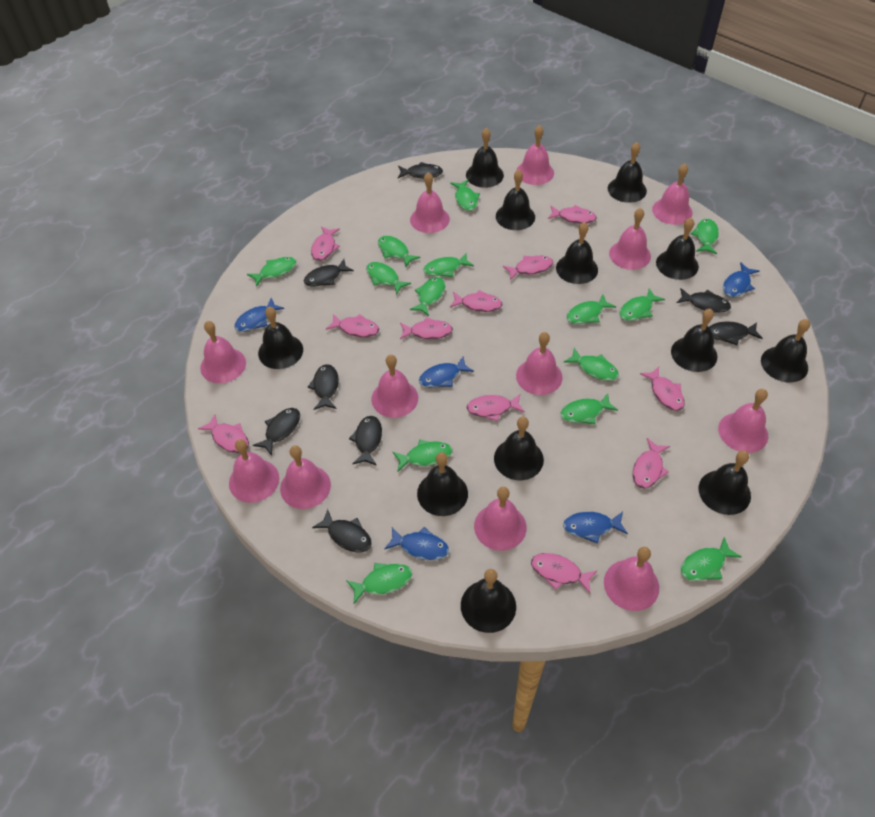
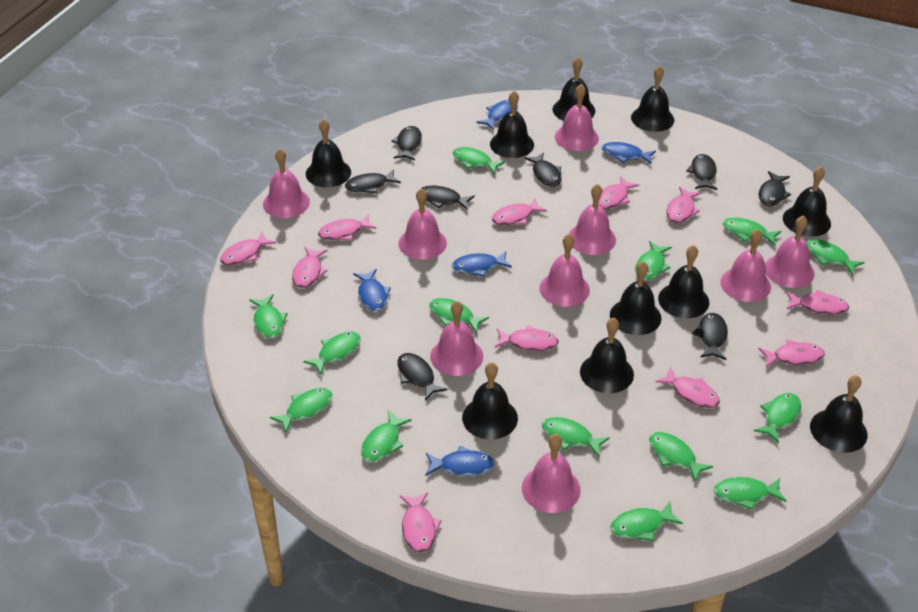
black bell: 12 -> 10
pink bell: 12 -> 9

